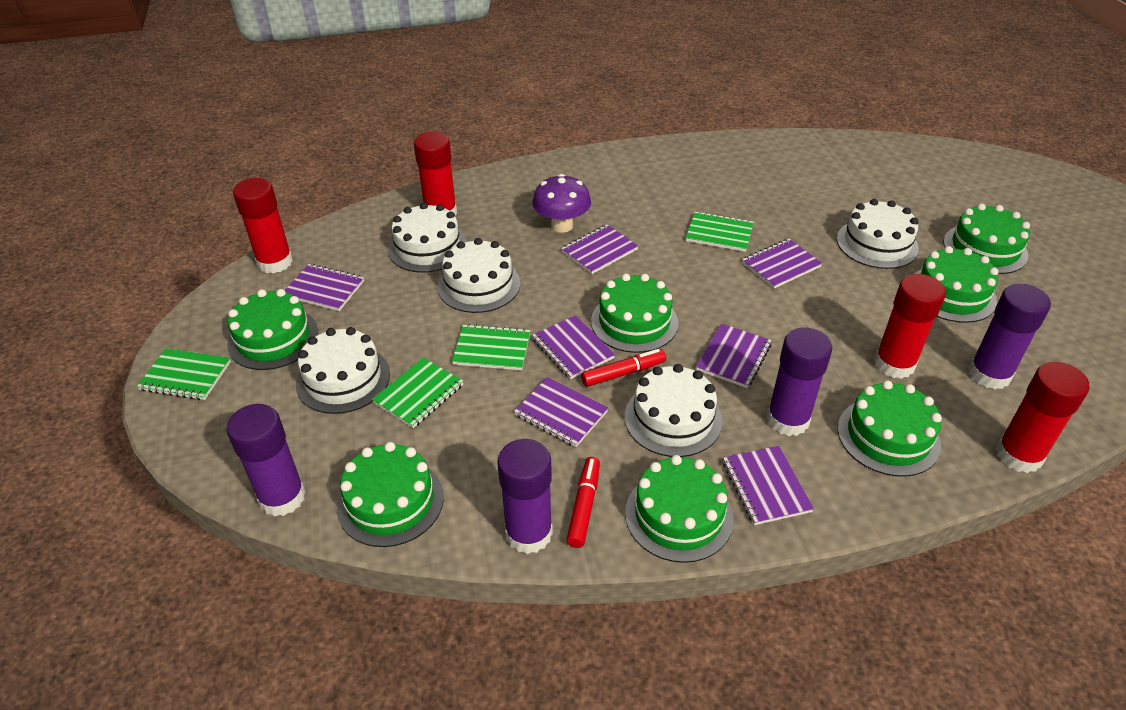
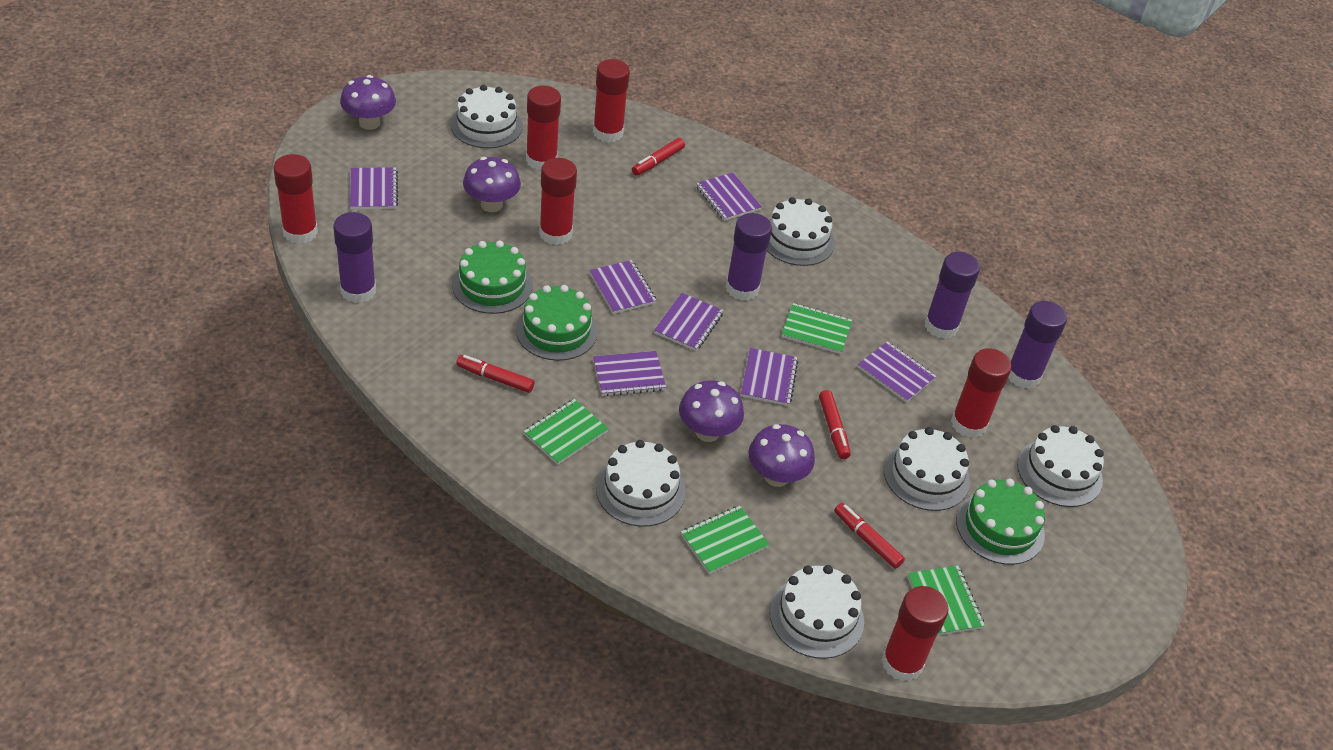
green cake: 7 -> 3
purple mushroom: 1 -> 4
red glue stick: 4 -> 6
red marker: 2 -> 4
white cake: 5 -> 6

